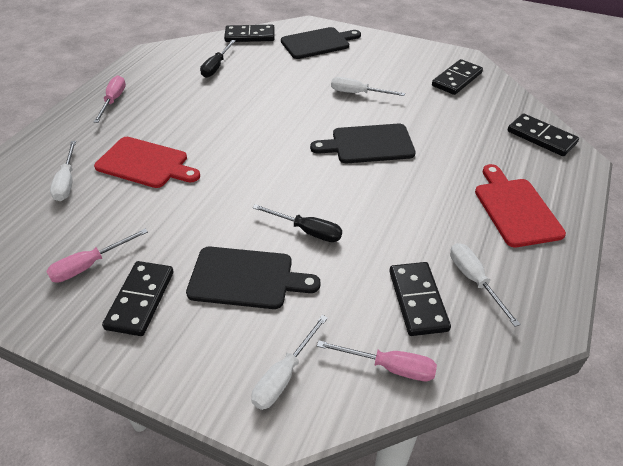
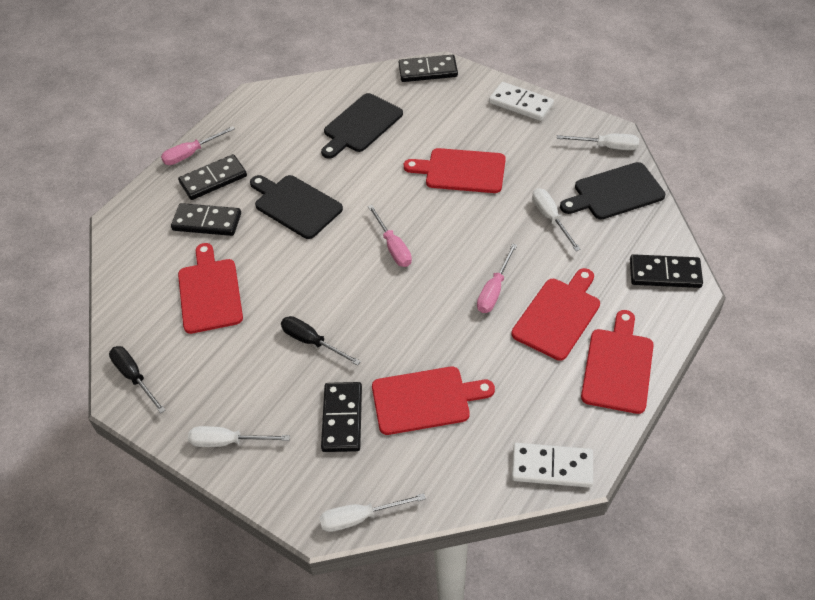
red cutting board: 2 -> 5
white domino: 0 -> 2

